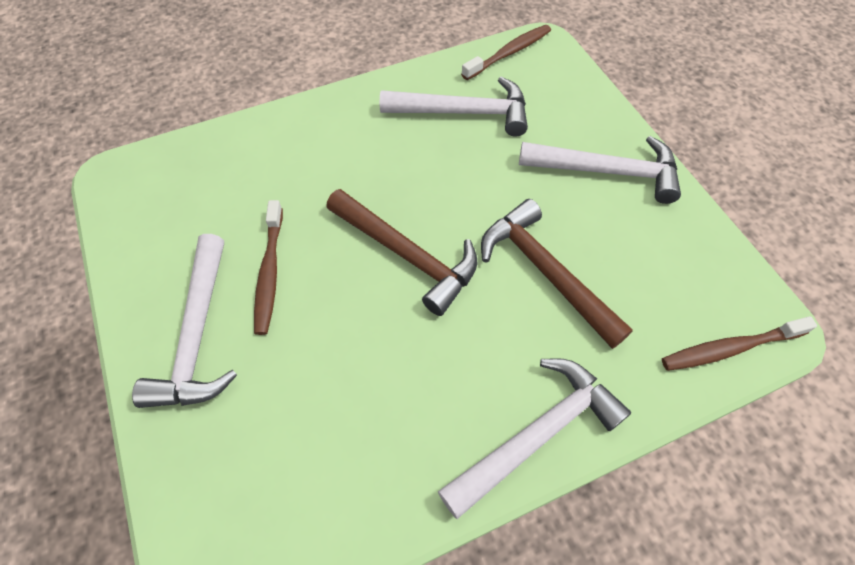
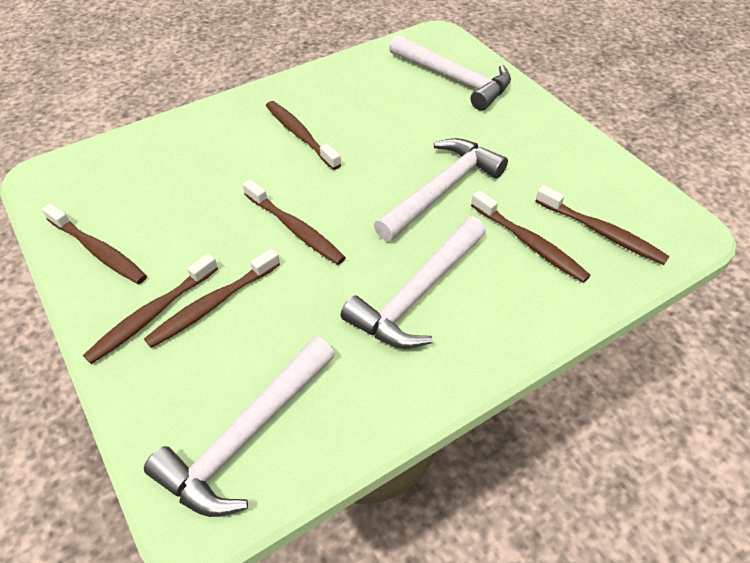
brown hammer: 2 -> 0
brown toothbrush: 3 -> 7

